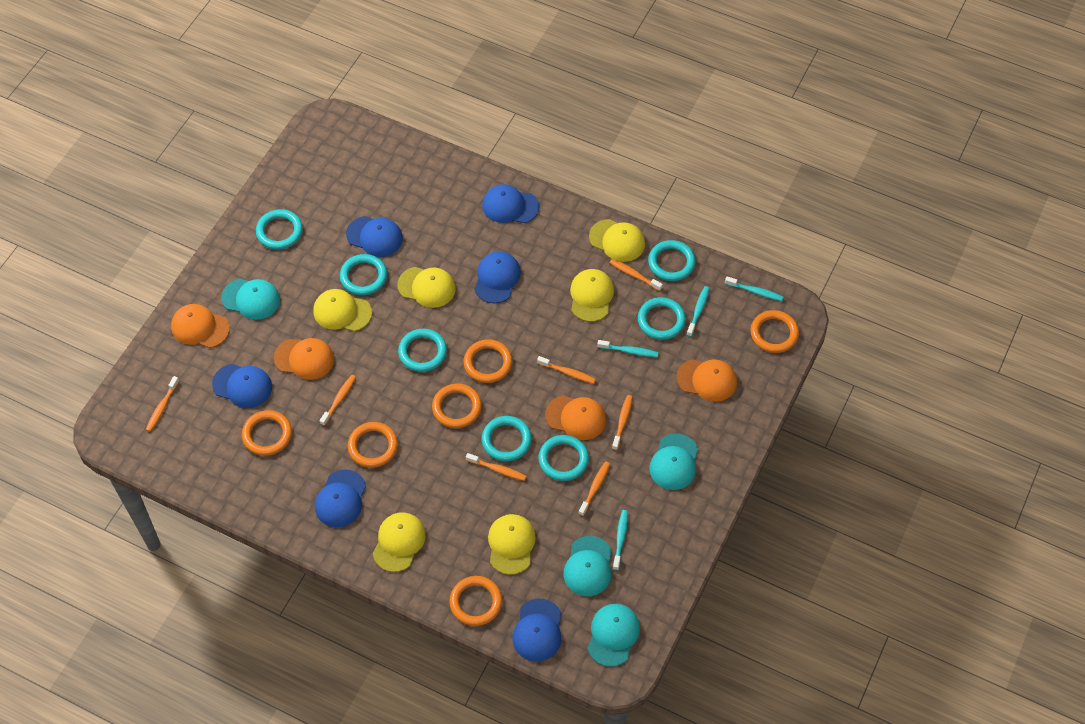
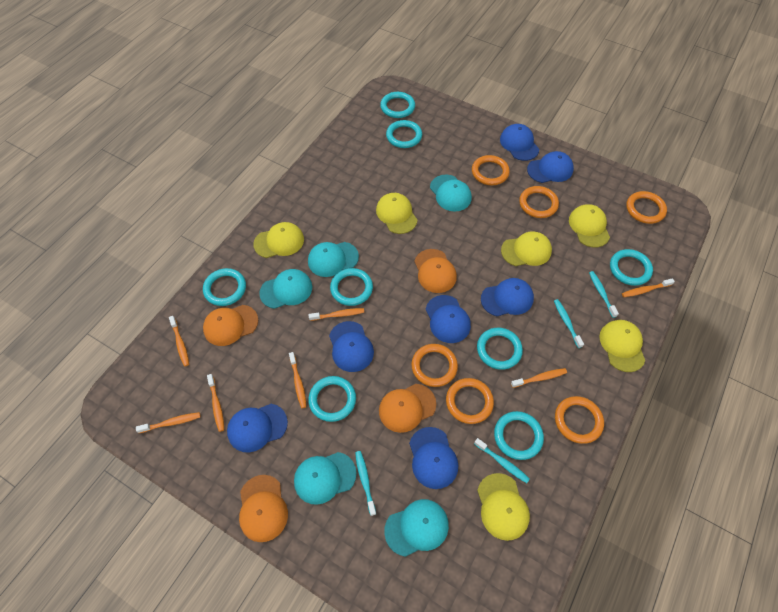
blue cap: 6 -> 7
turquoise cap: 4 -> 5
turquoise ring: 7 -> 8

